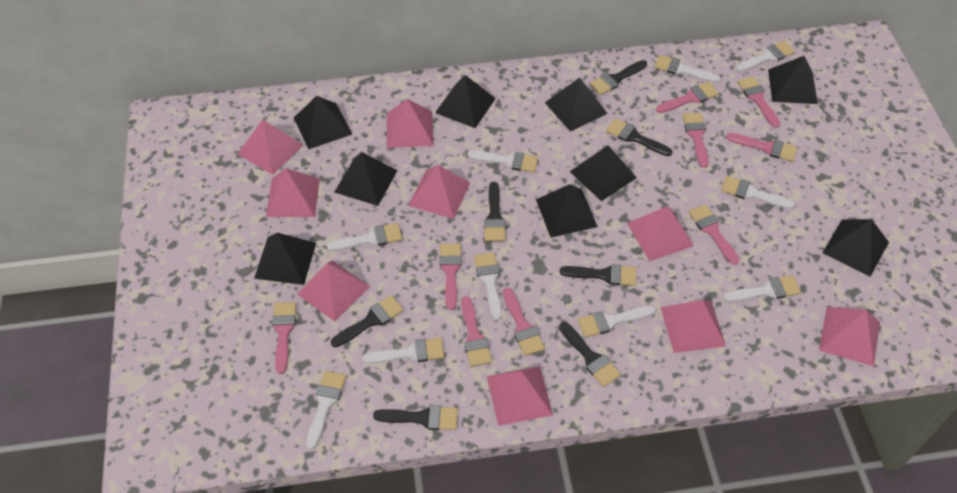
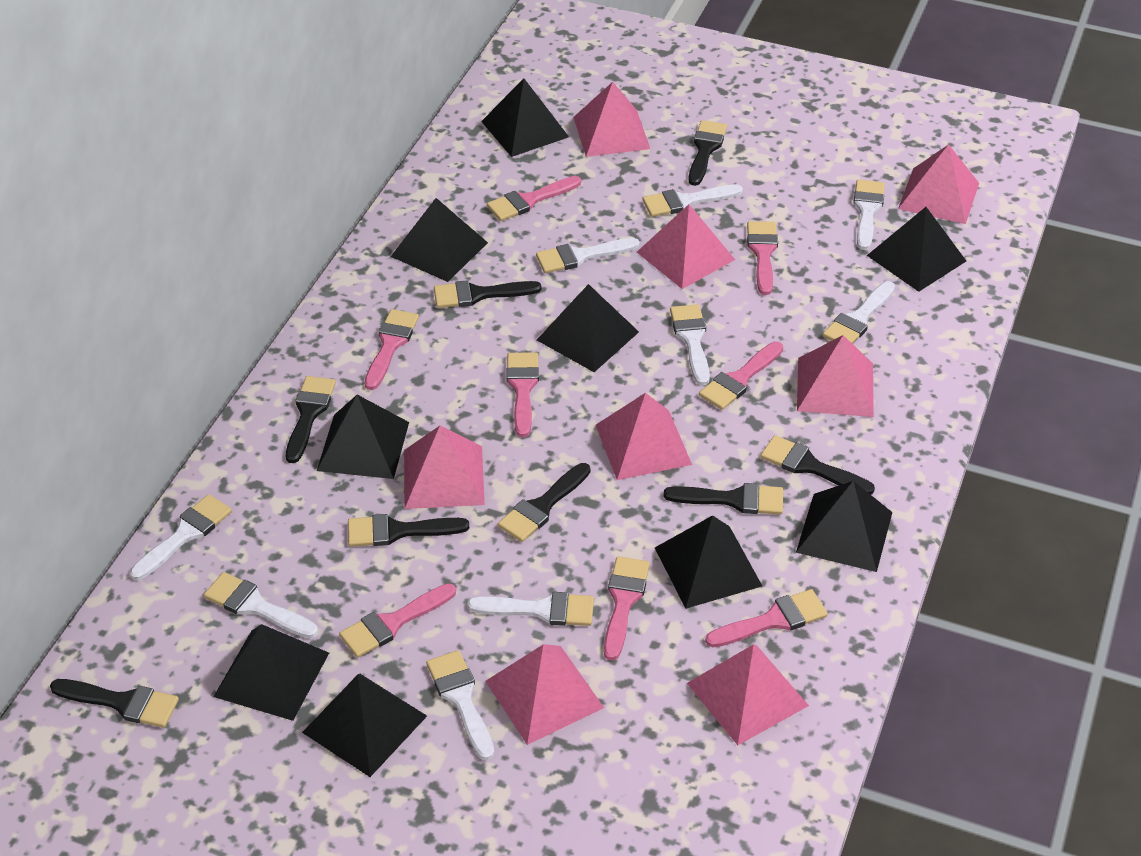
black brush: 7 -> 8
pink brush: 9 -> 8
pink pyramid: 9 -> 8
white brush: 10 -> 9

